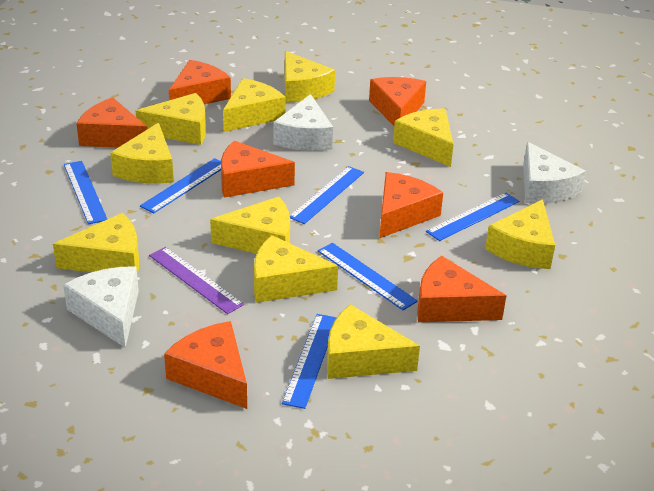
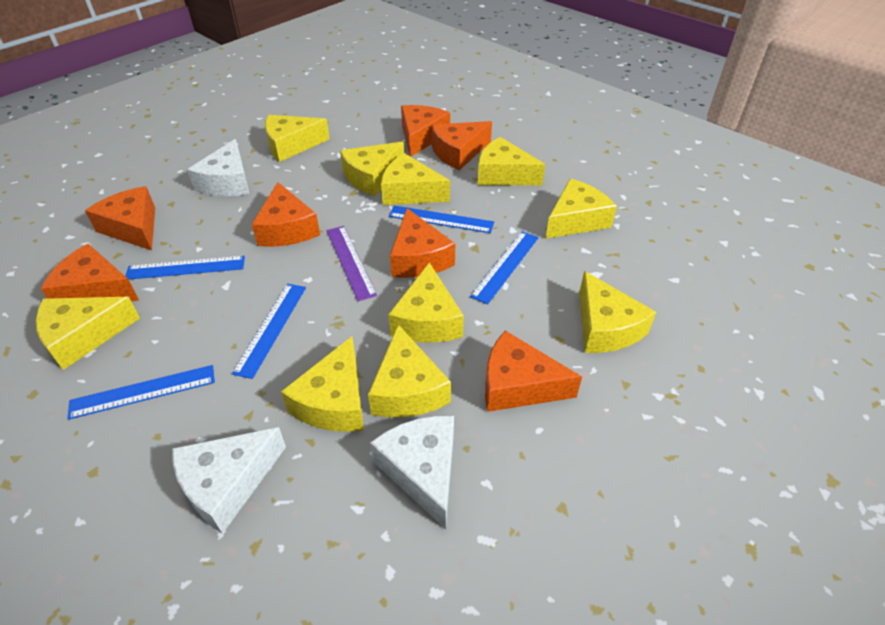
blue ruler: 6 -> 5

